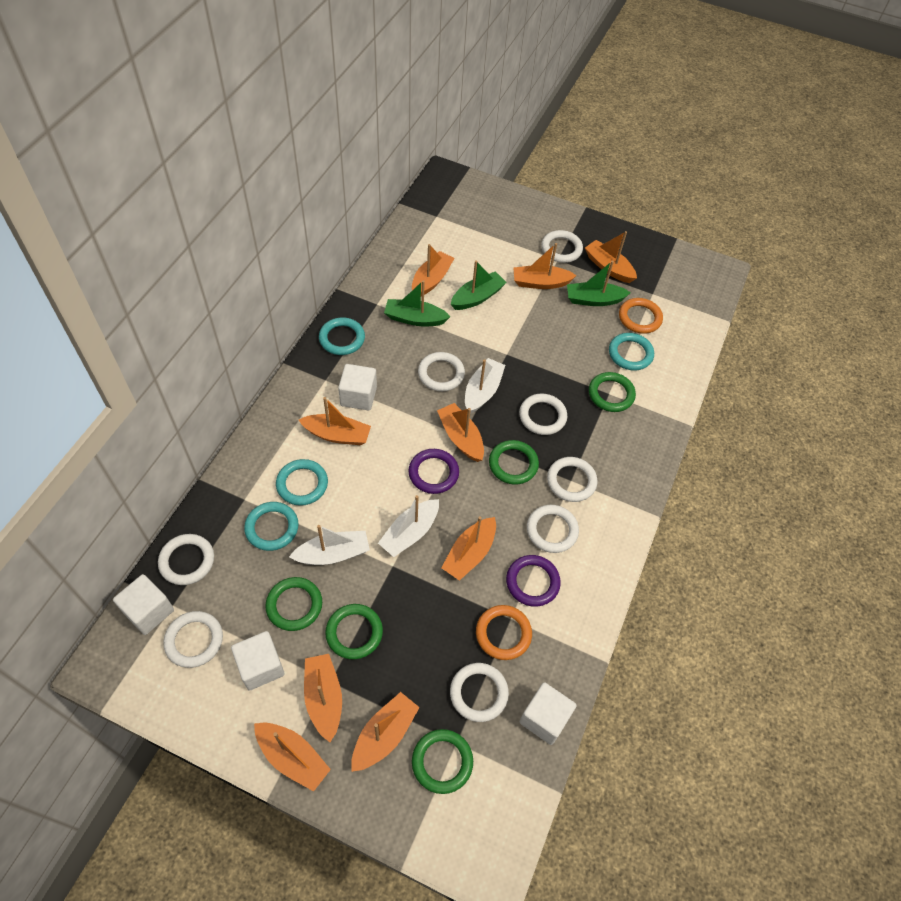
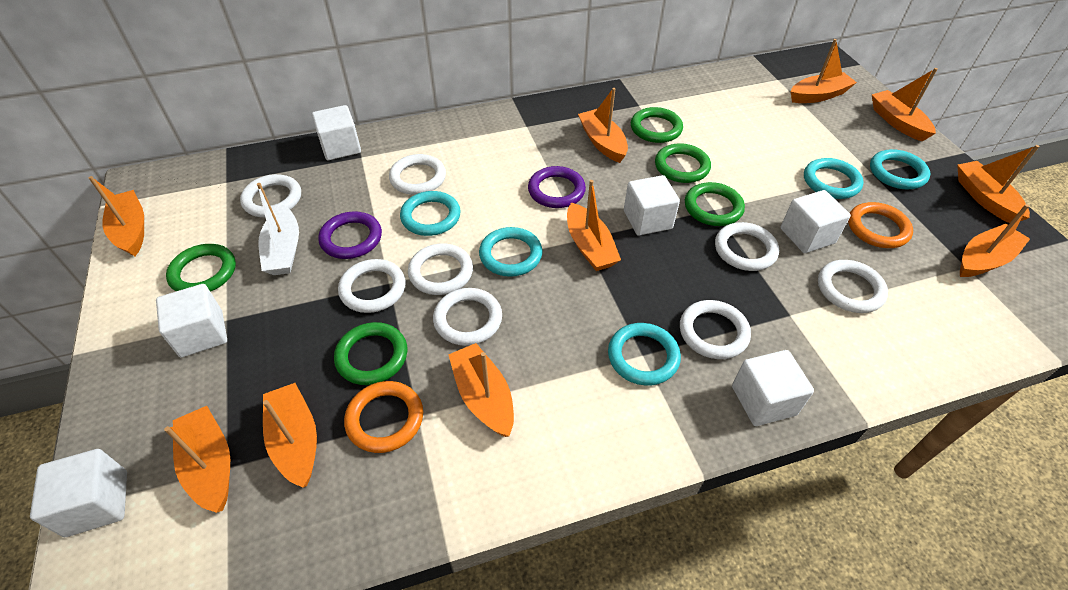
green boat: 3 -> 0
orange boat: 9 -> 10
turquoise ring: 4 -> 5
white boat: 3 -> 1
white cube: 4 -> 6

